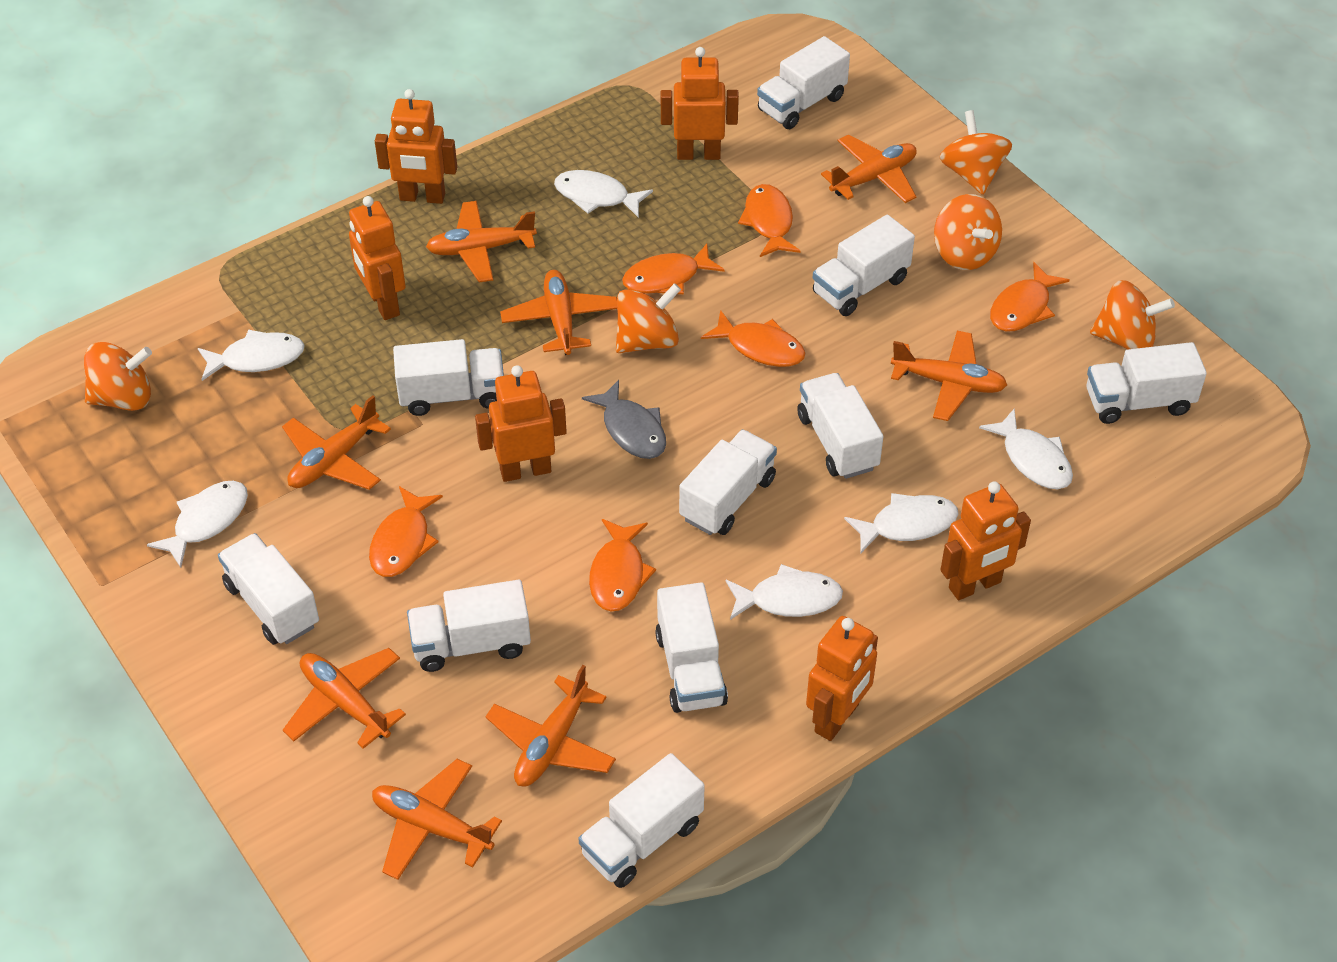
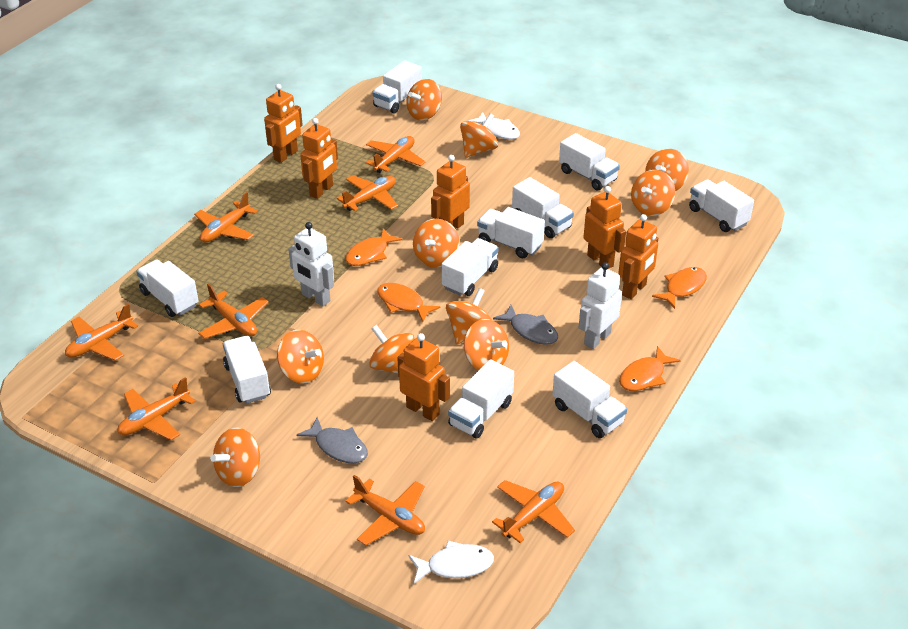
grey fish: 1 -> 2
orange fish: 6 -> 4
orange spinning top: 5 -> 10
white fish: 6 -> 2
white robot: 0 -> 2

